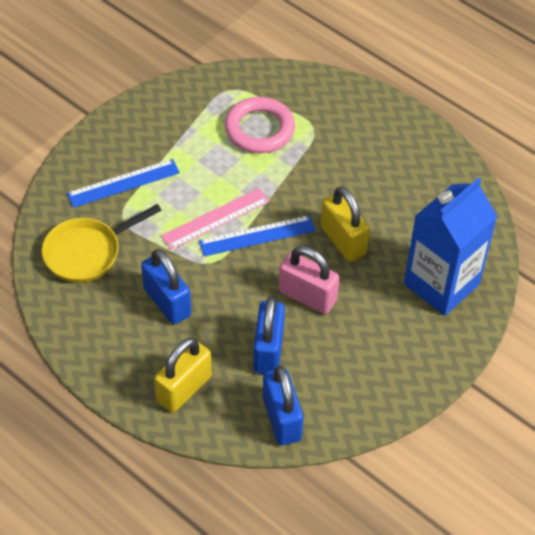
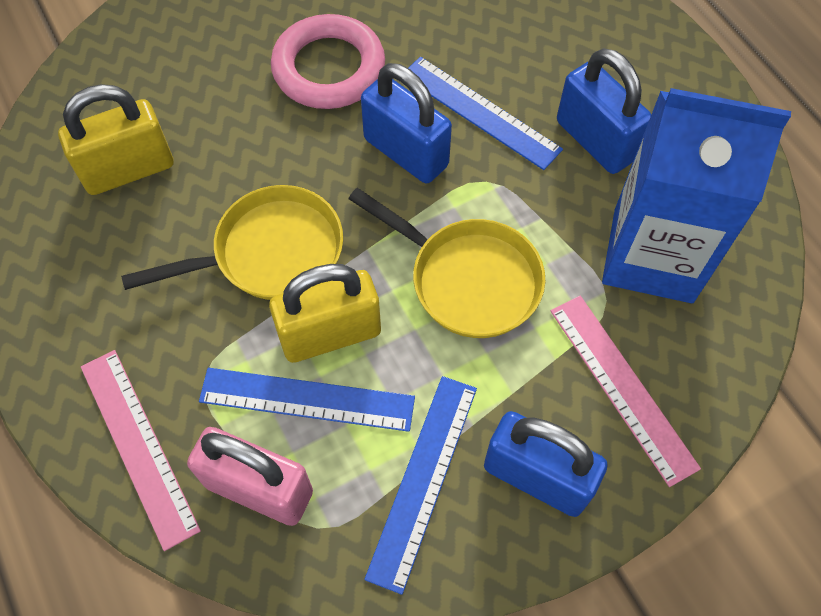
blue ruler: 2 -> 3
pink ruler: 1 -> 2
yellow pan: 1 -> 2

